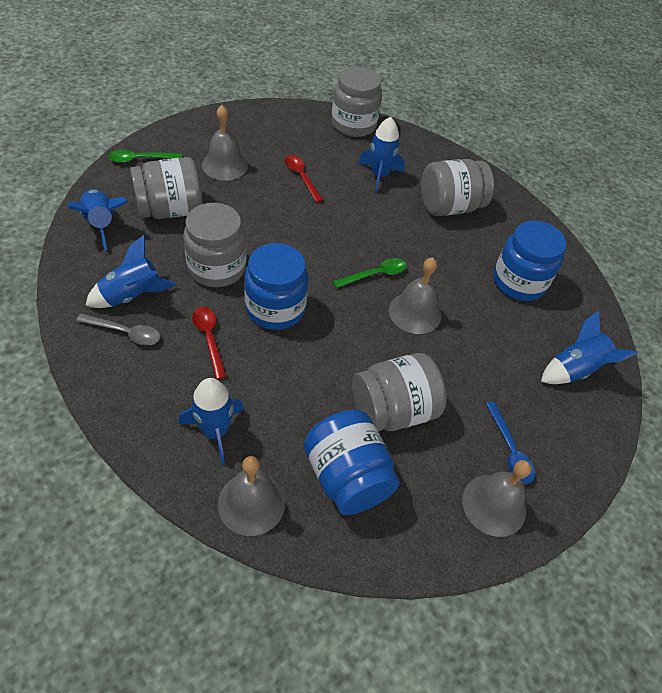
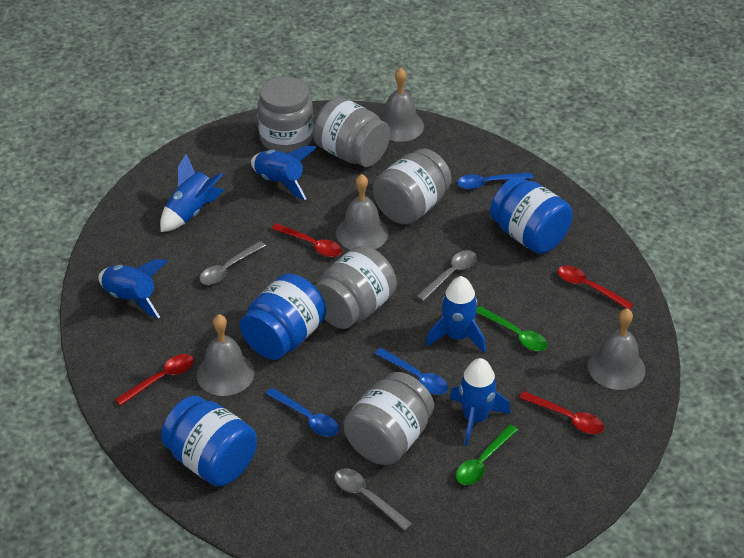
blue spoon: 1 -> 3
grey spoon: 1 -> 3
red spoon: 2 -> 4

